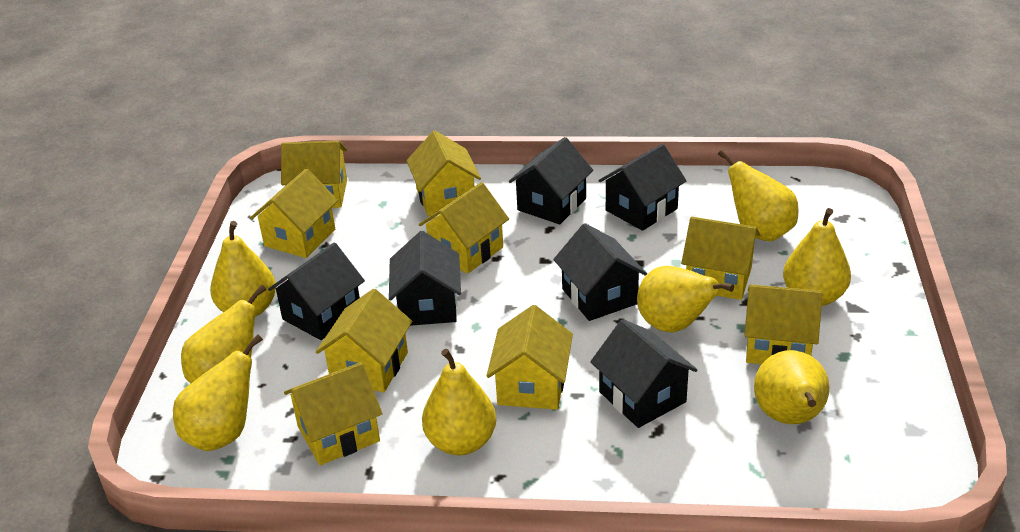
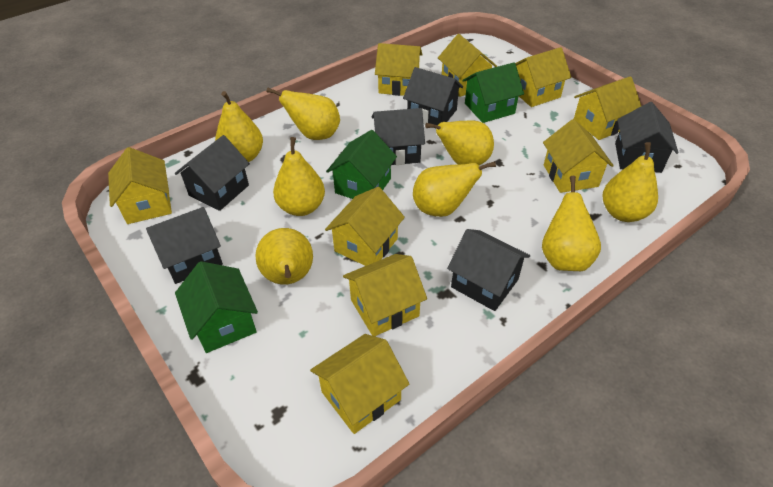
green house: 0 -> 3

